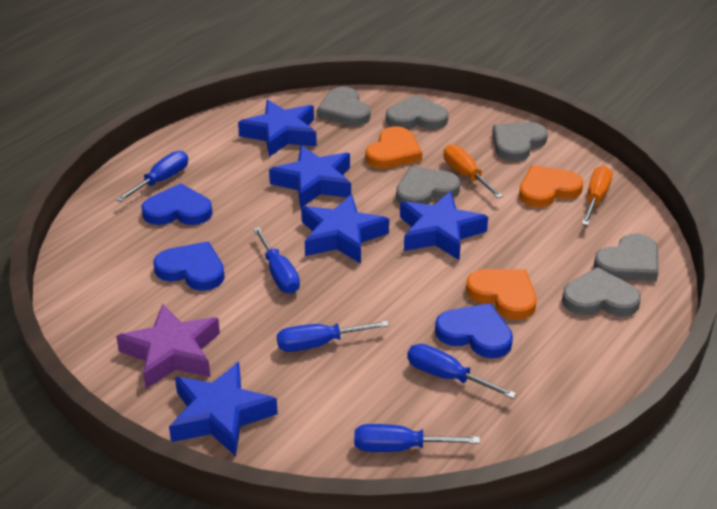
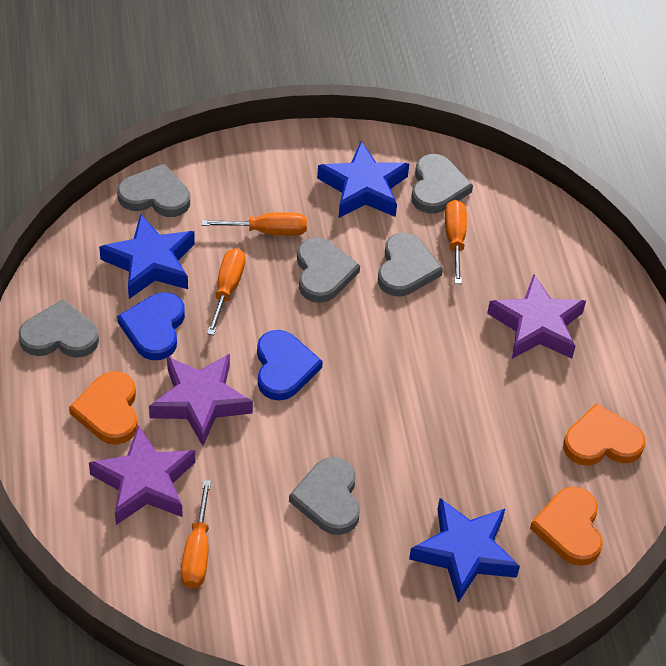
blue heart: 3 -> 2
blue screwdriver: 5 -> 0
blue star: 5 -> 3
orange screwdriver: 2 -> 4
purple star: 1 -> 3

